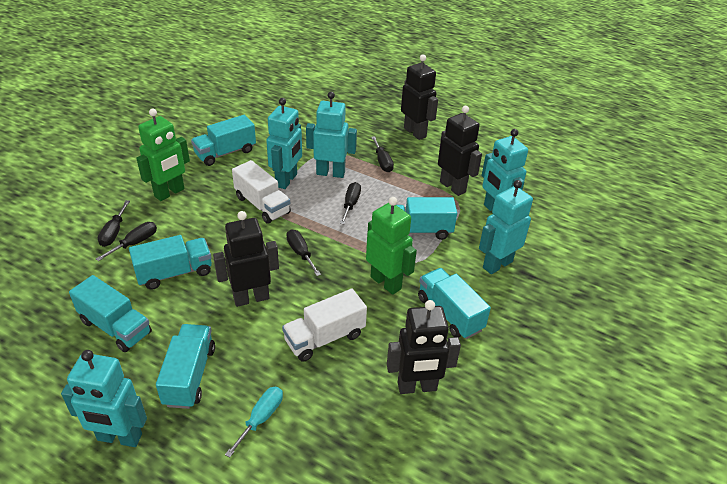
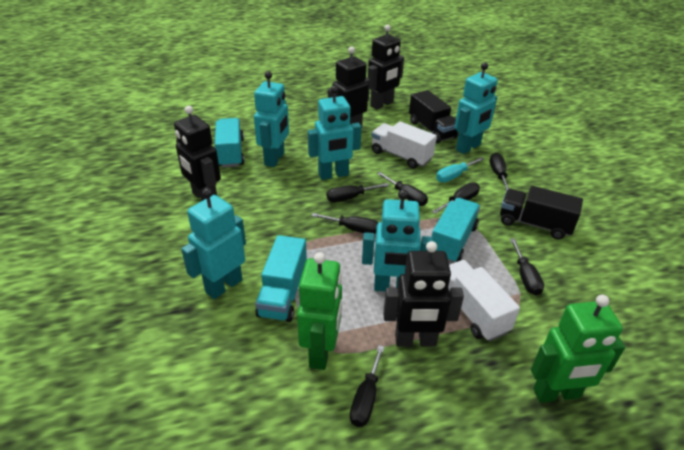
black screwdriver: 5 -> 7
black truck: 0 -> 2
turquoise truck: 6 -> 3

